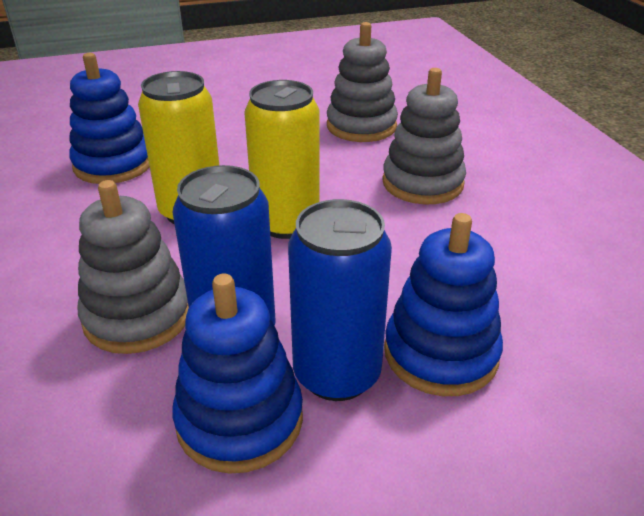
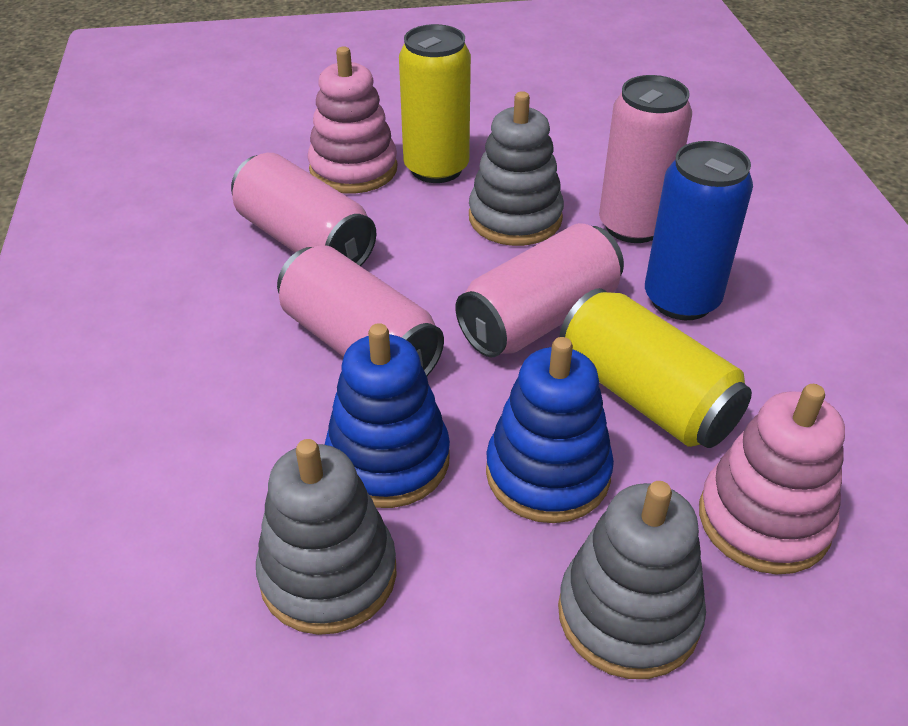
blue can: 2 -> 1
blue stacking toy: 3 -> 2
pink can: 0 -> 4
pink stacking toy: 0 -> 2

